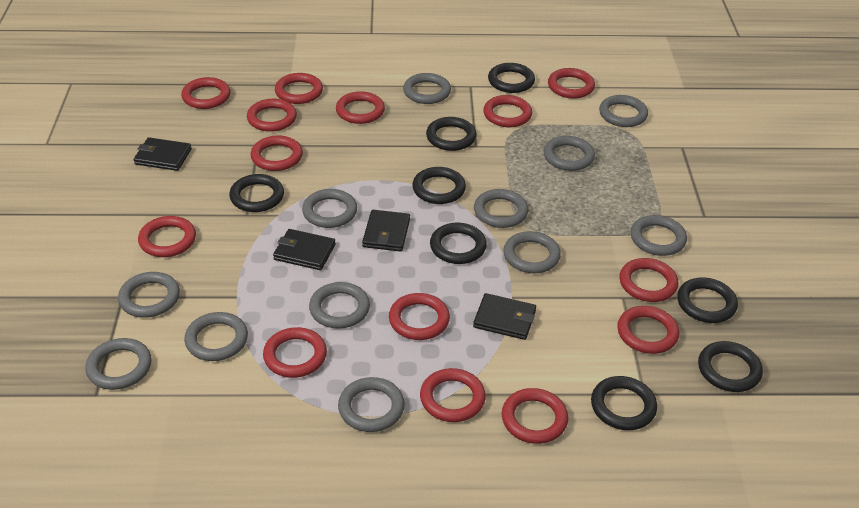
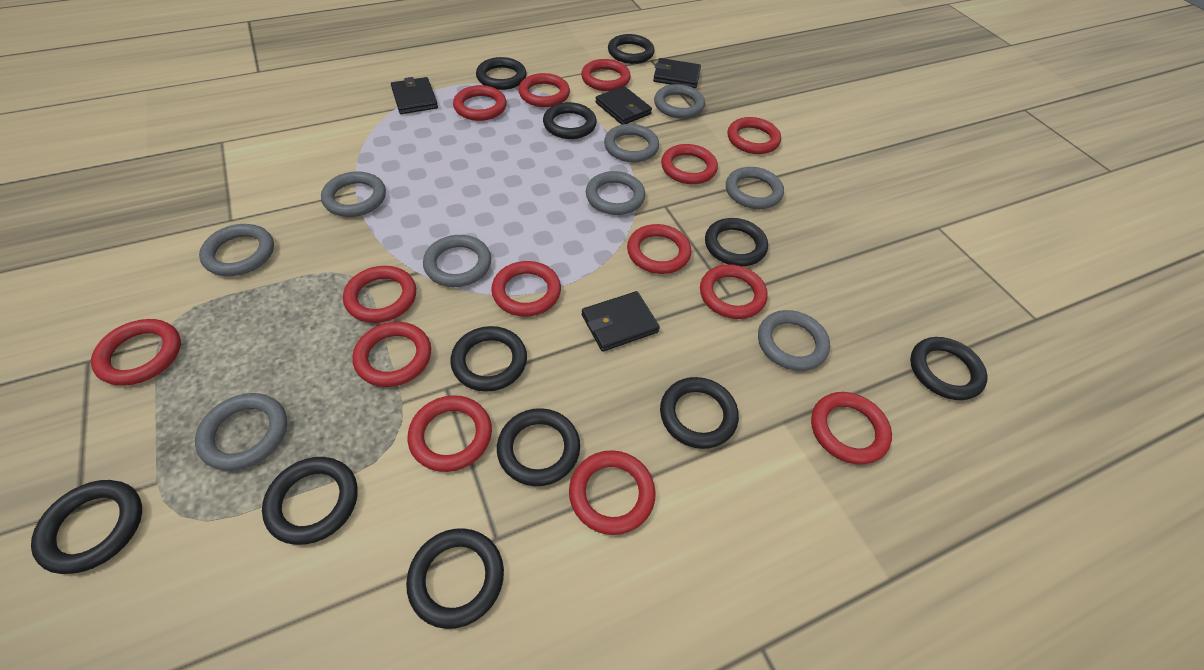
black ring: 8 -> 11
grey ring: 12 -> 9

